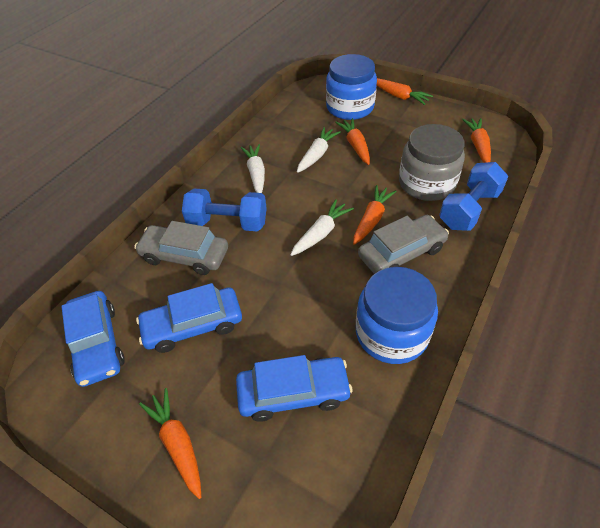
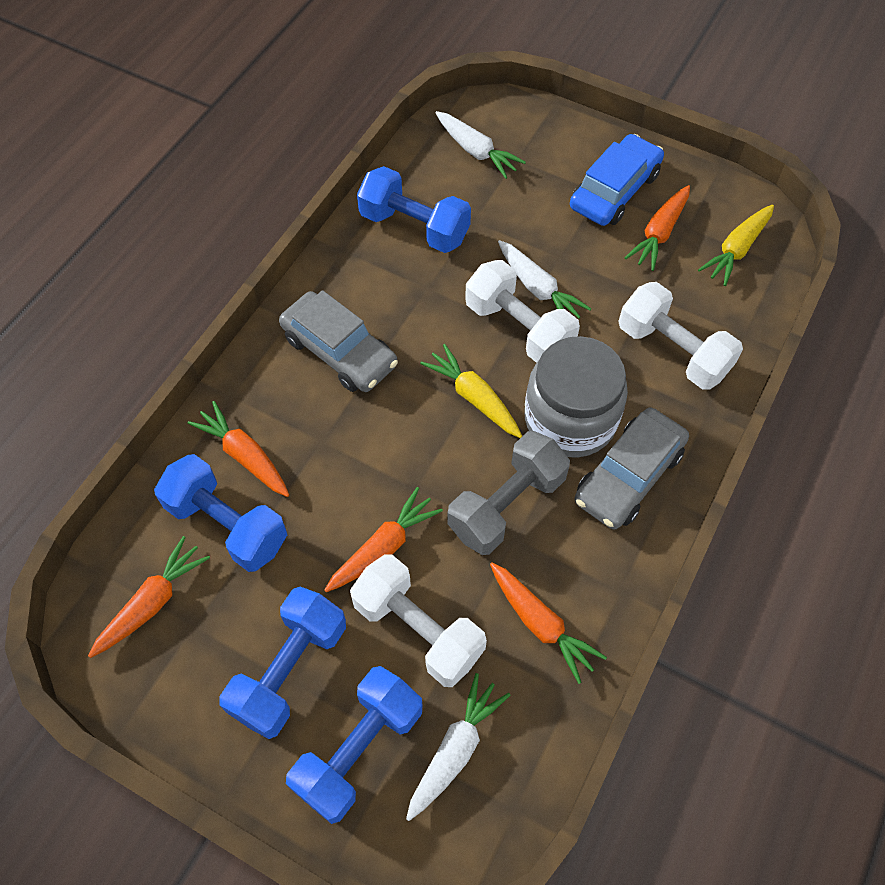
blue car: 3 -> 1
blue dumbbell: 2 -> 4
blue jar: 2 -> 0
grey dumbbell: 0 -> 1
white dumbbell: 0 -> 3
yellow carrot: 0 -> 2

